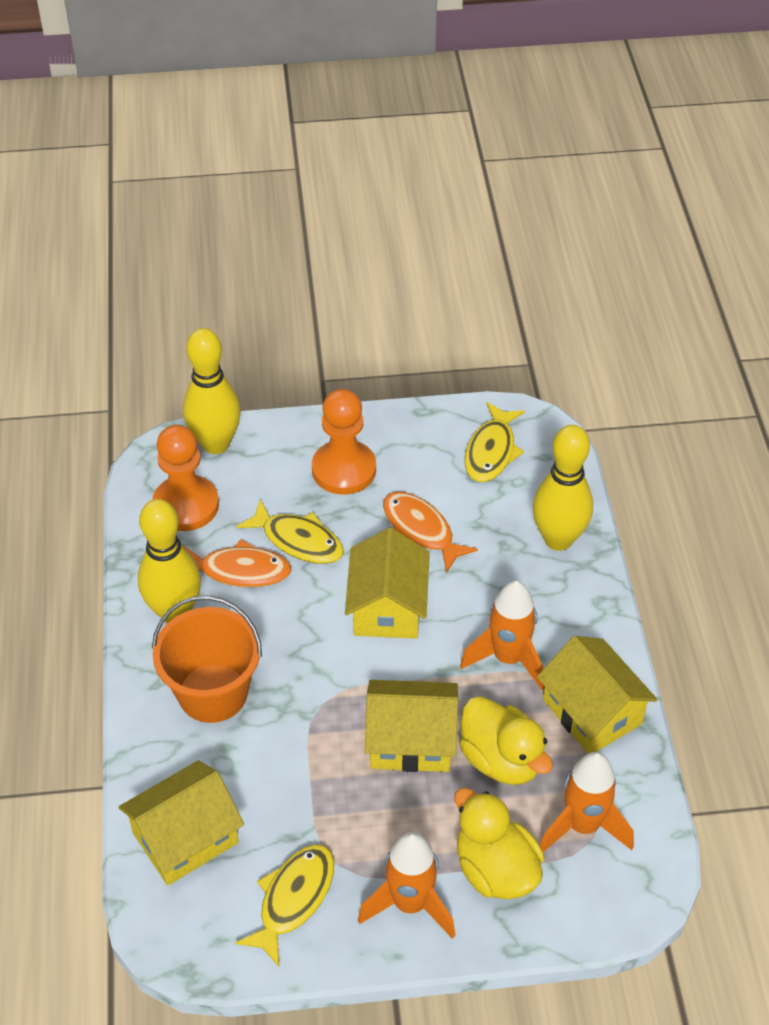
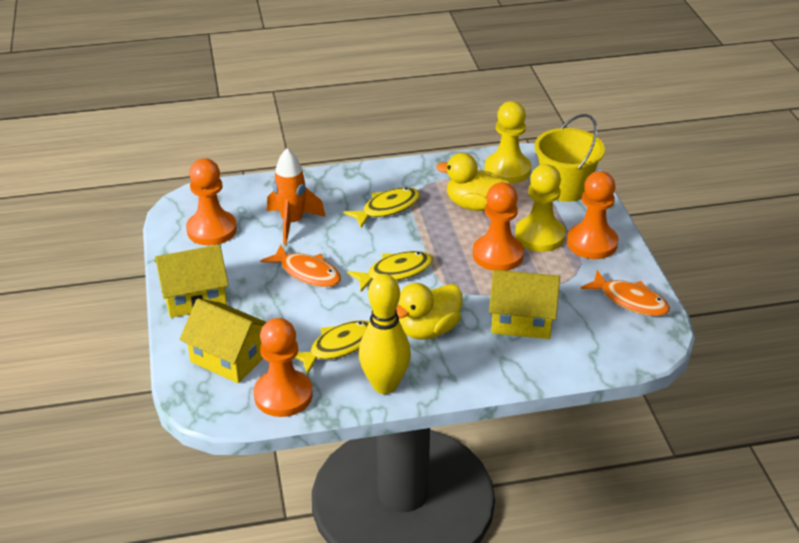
orange bucket: 1 -> 0
orange pawn: 2 -> 4
orange rocket: 3 -> 1
yellow bowling pin: 3 -> 1
yellow bucket: 0 -> 1
yellow house: 4 -> 3
yellow pawn: 0 -> 2

